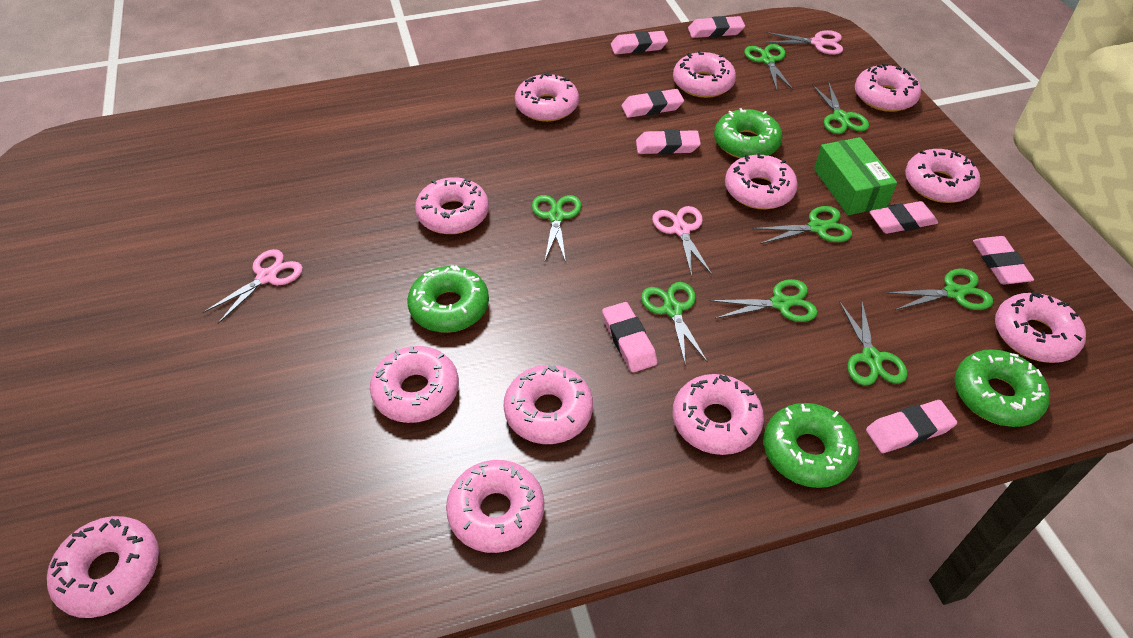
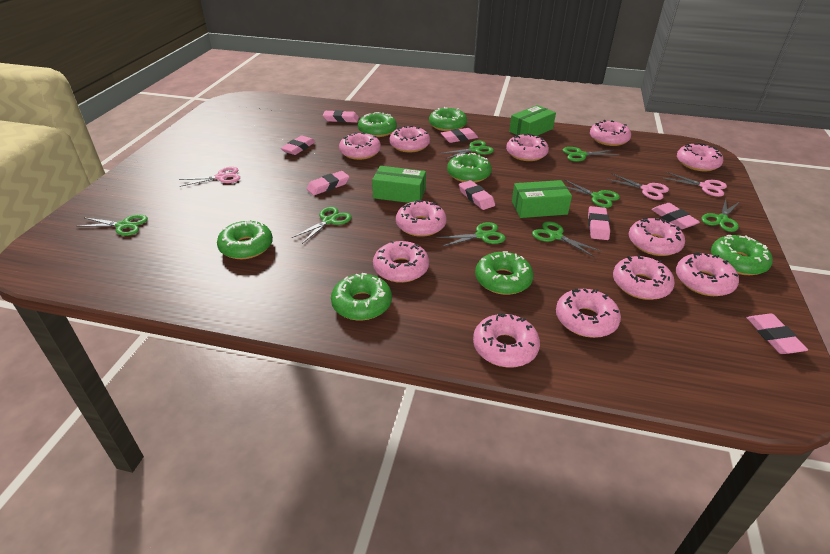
green box: 1 -> 3
green donut: 4 -> 7

